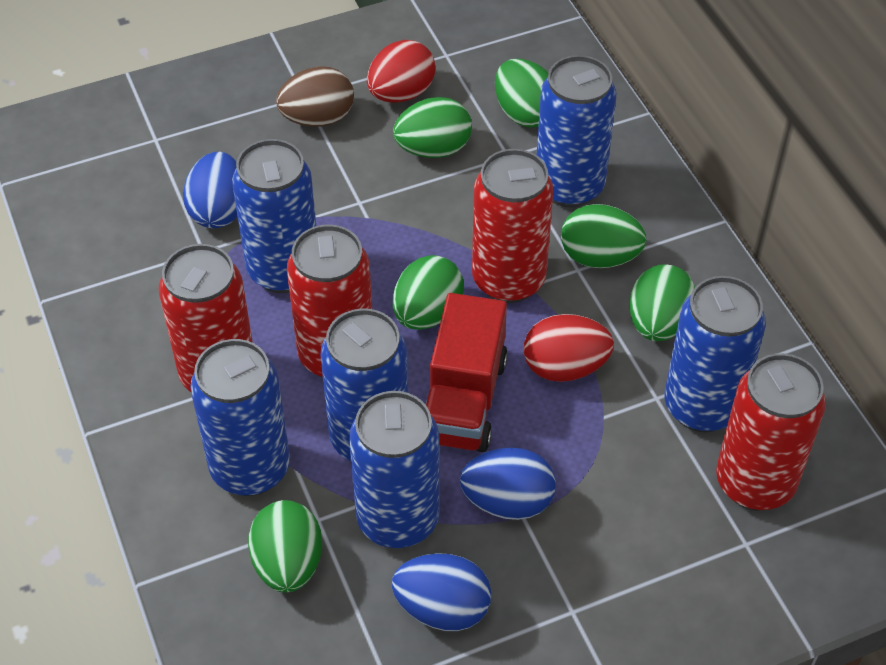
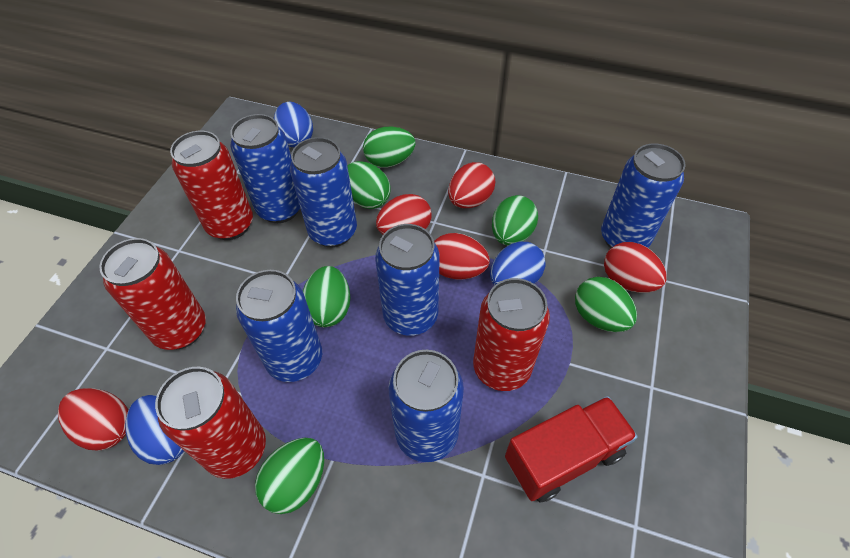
brown egg: 1 -> 0
red egg: 2 -> 5

